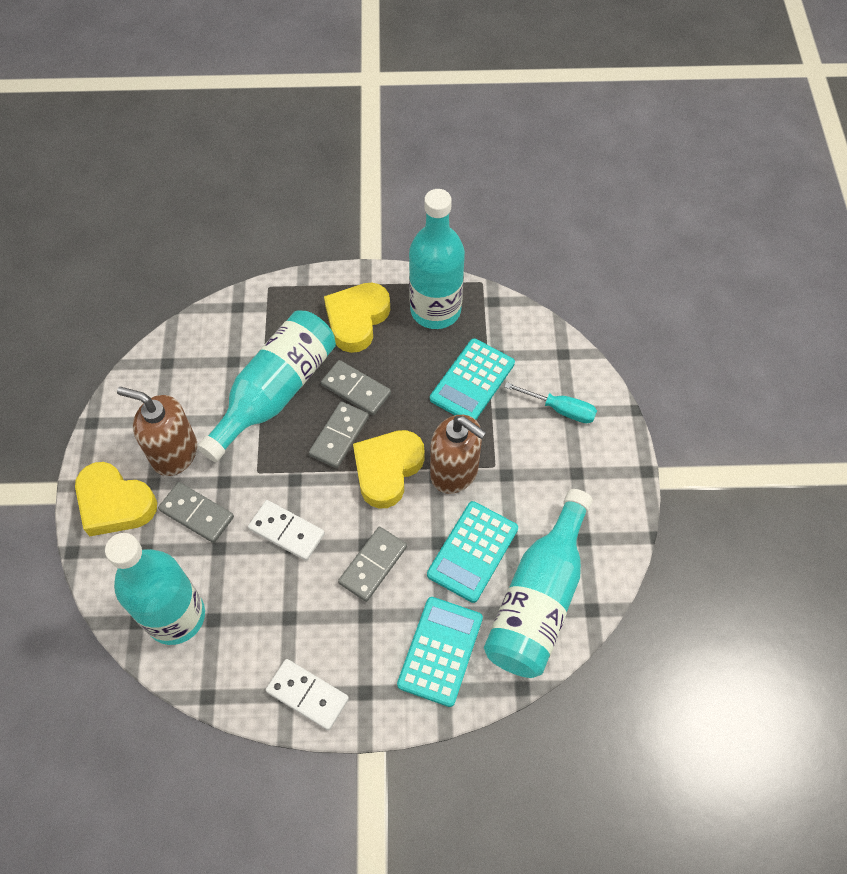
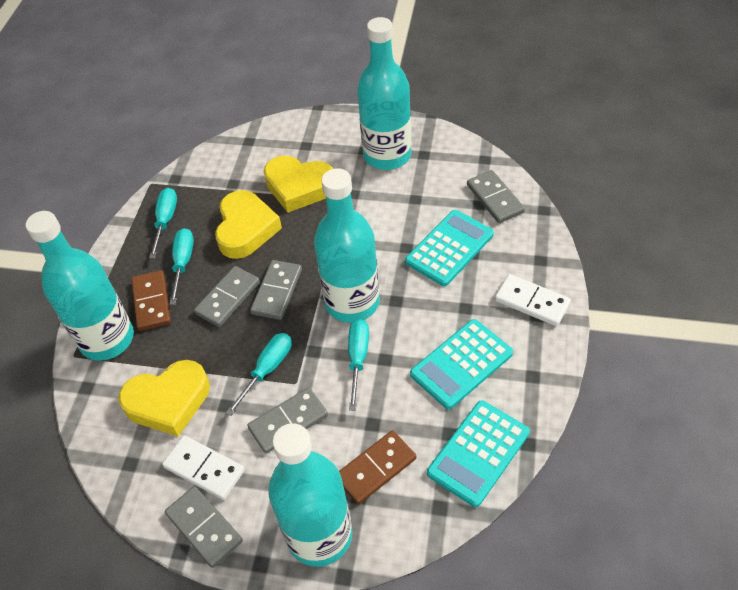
brown domino: 0 -> 2
brown soap dispenser: 2 -> 0
grey domino: 4 -> 5
turquoise screwdriver: 1 -> 4

